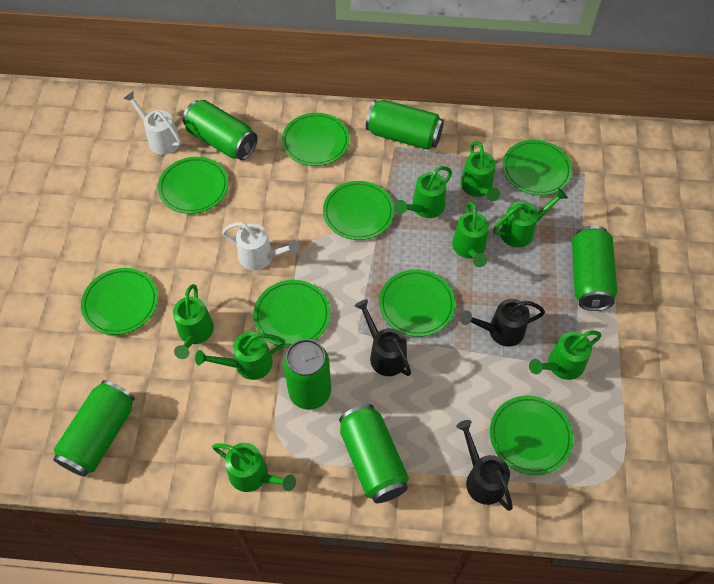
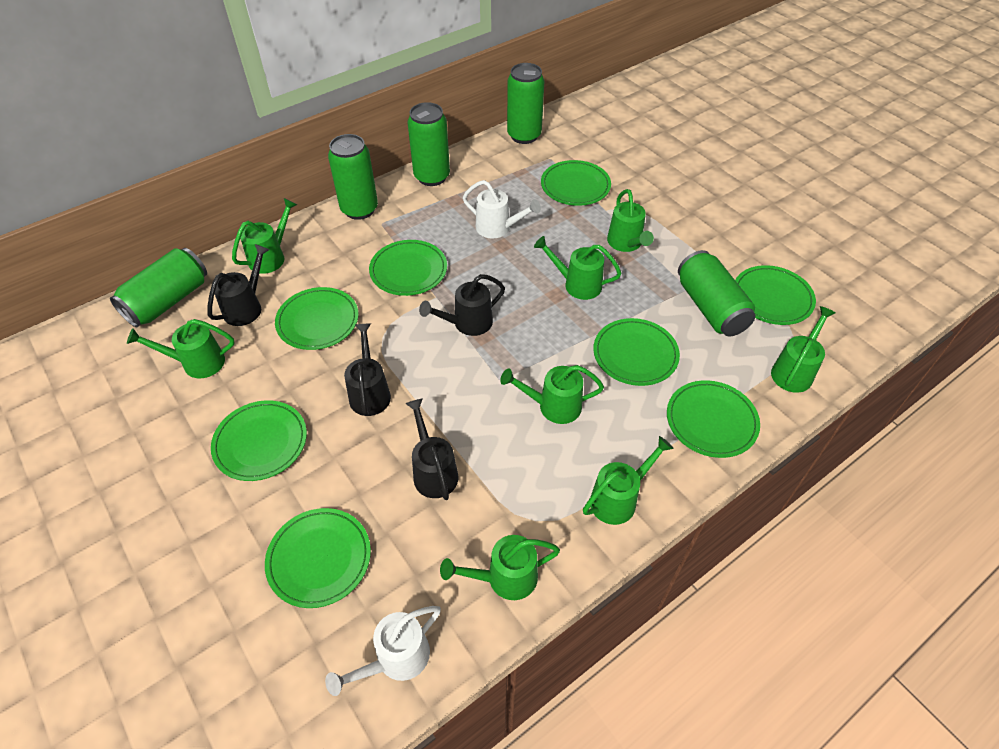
black watering can: 3 -> 4
green can: 6 -> 5

